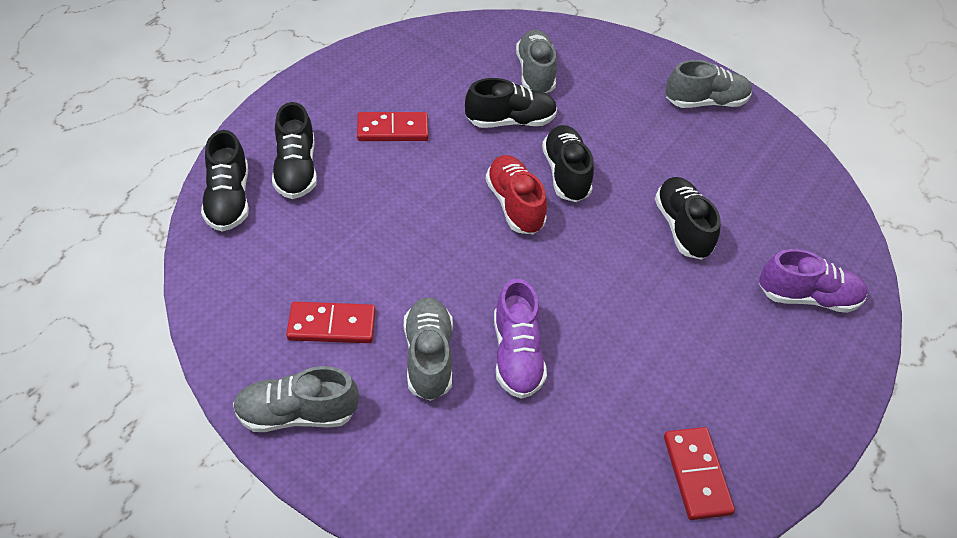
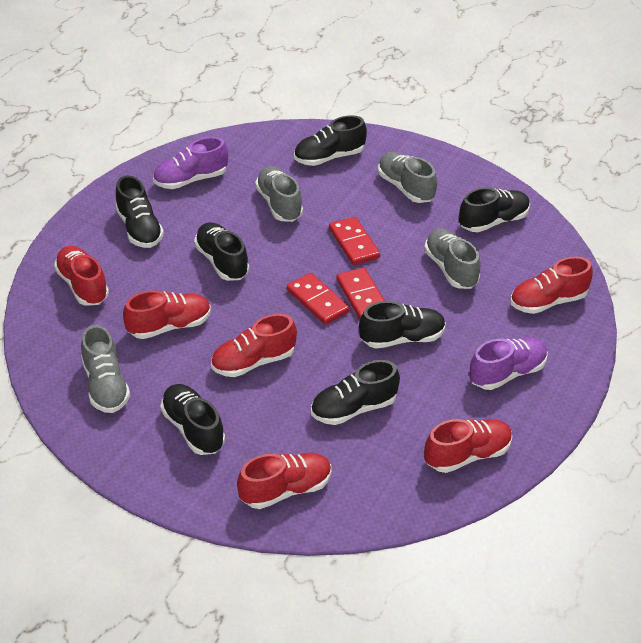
black shoe: 5 -> 7
red shoe: 1 -> 6

